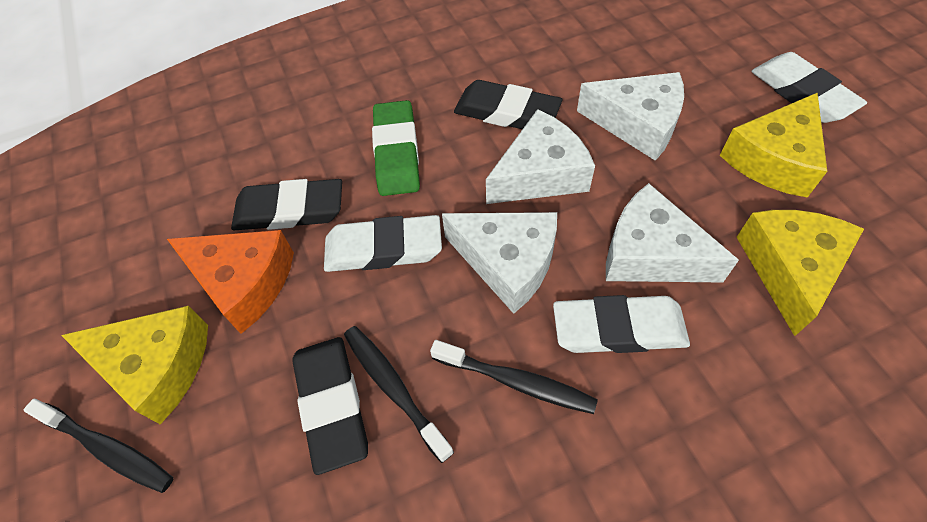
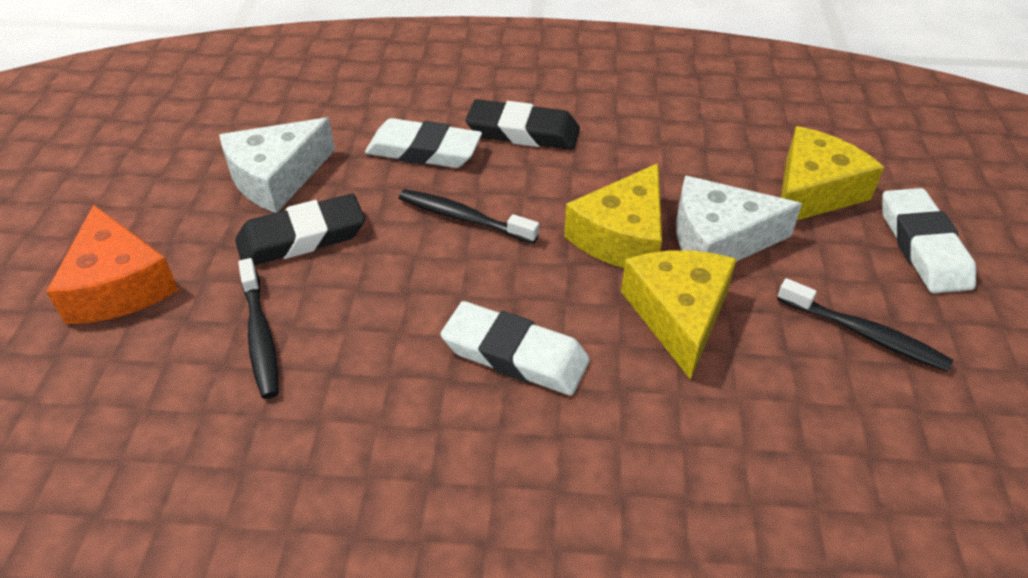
black eraser: 3 -> 2
green eraser: 1 -> 0
white cheese: 4 -> 2

